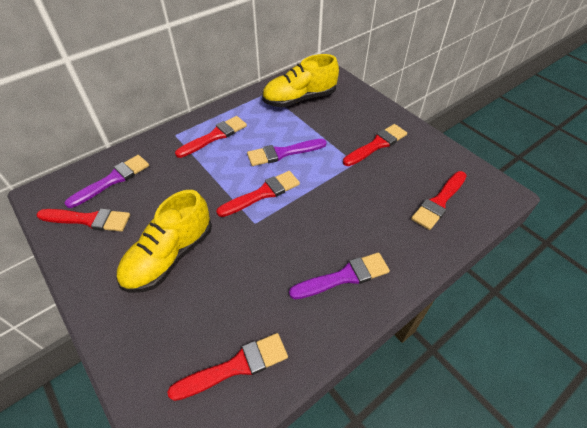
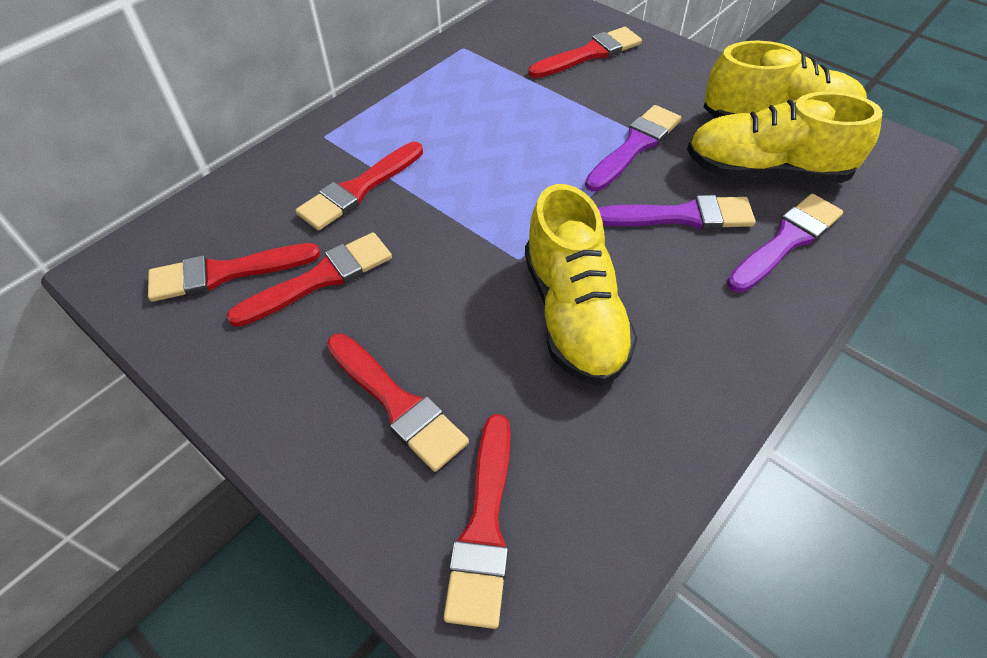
yellow shoe: 2 -> 3

